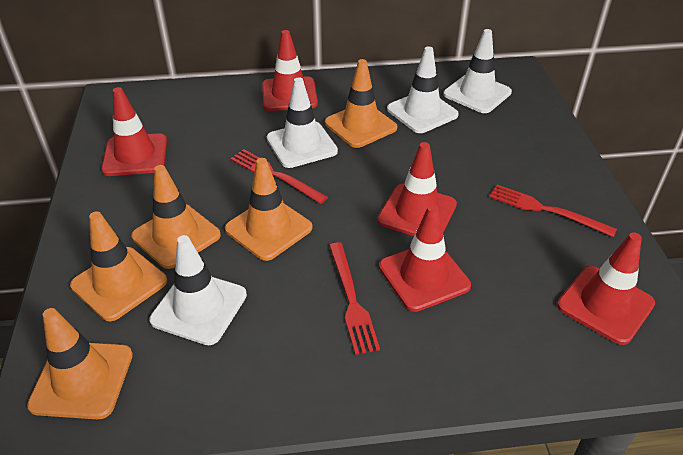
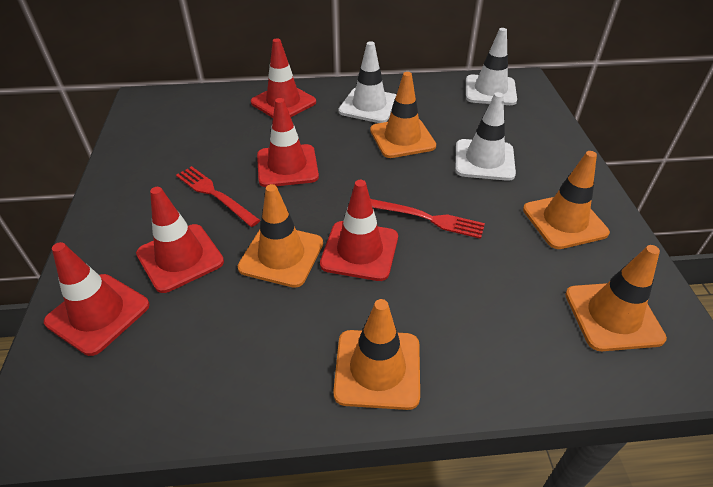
red fork: 3 -> 2
white traffic cone: 4 -> 3

